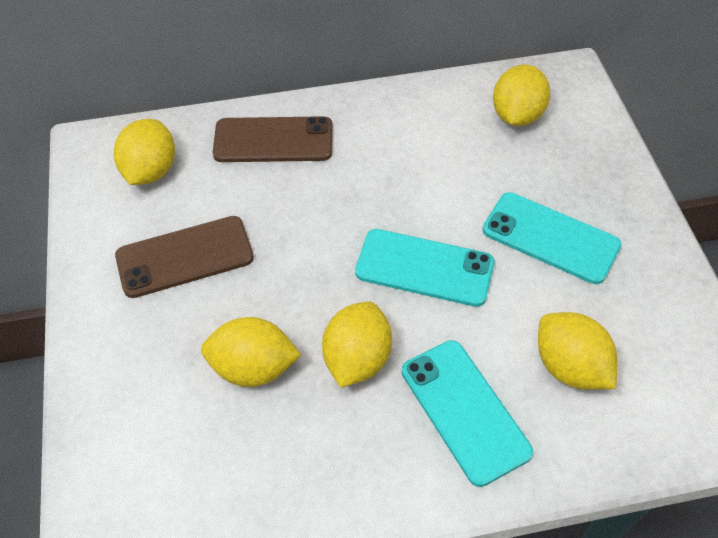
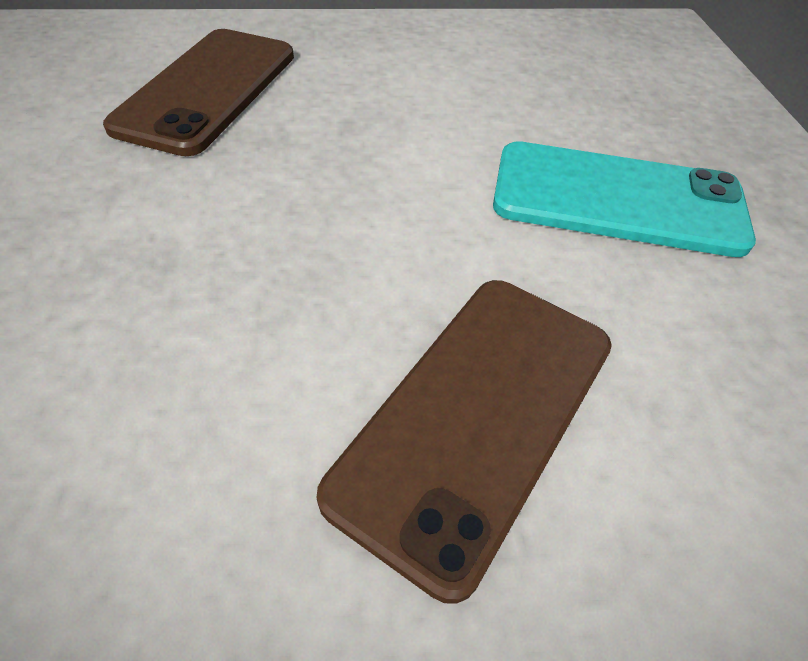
turquoise phone: 3 -> 1
yellow lemon: 5 -> 0

